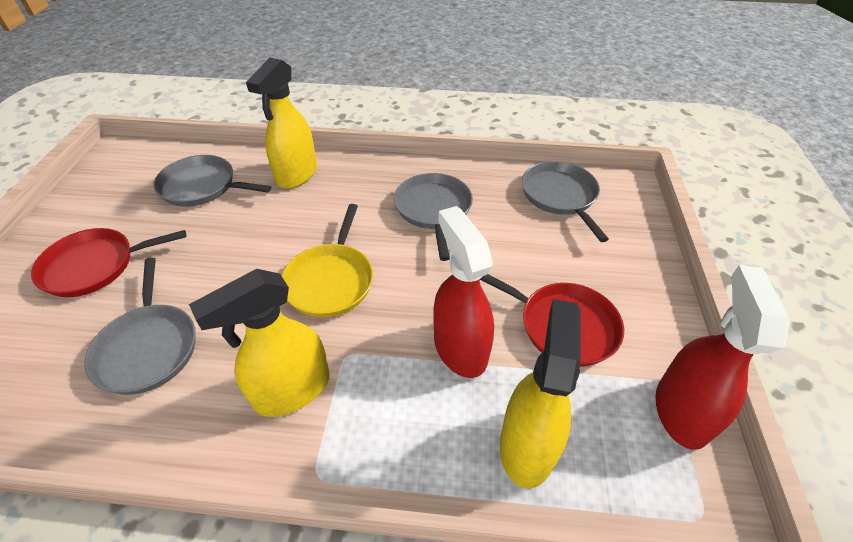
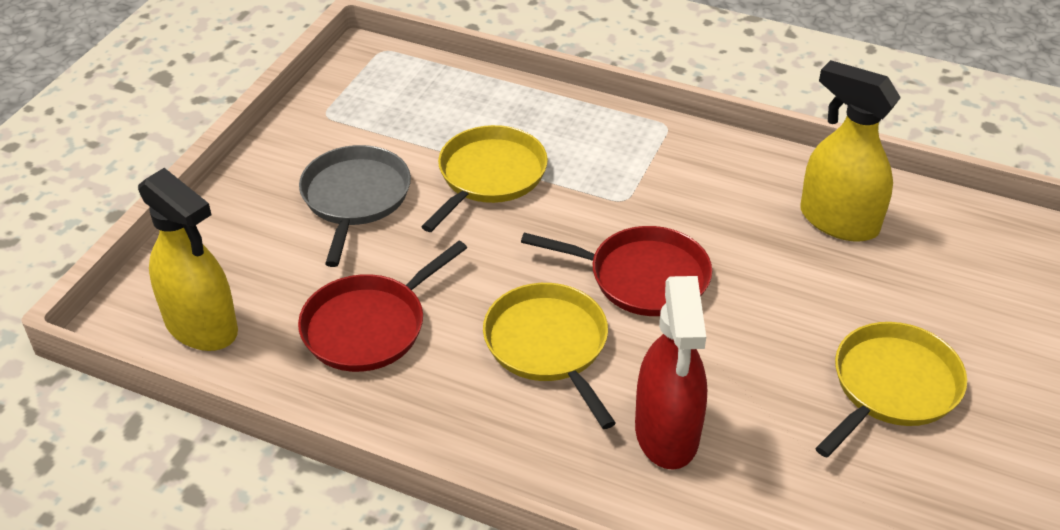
grey pan: 4 -> 1
red spray bottle: 2 -> 1
yellow pan: 1 -> 3
yellow spray bottle: 3 -> 2

